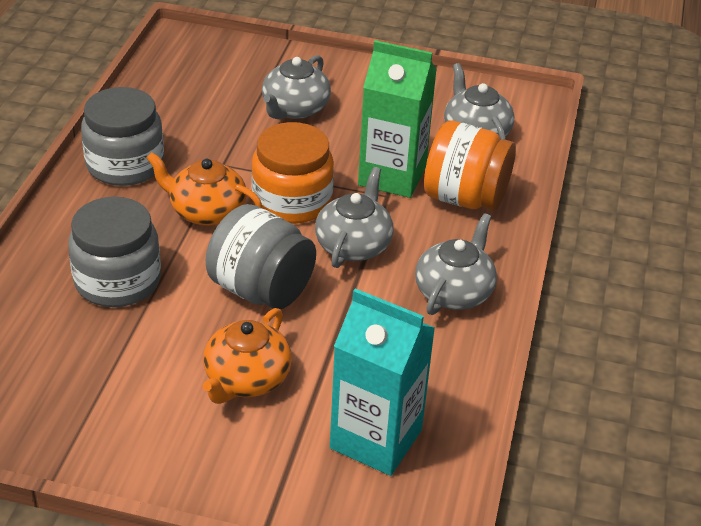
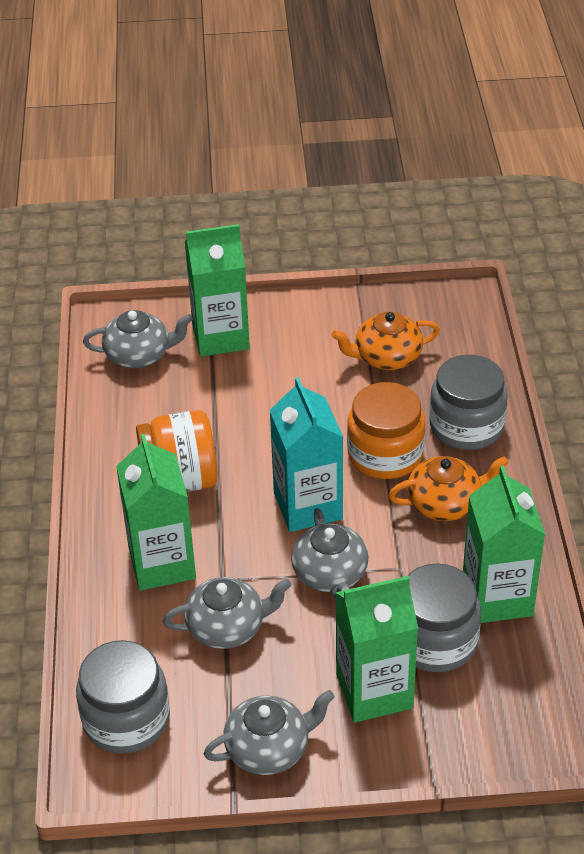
green carton: 1 -> 4

